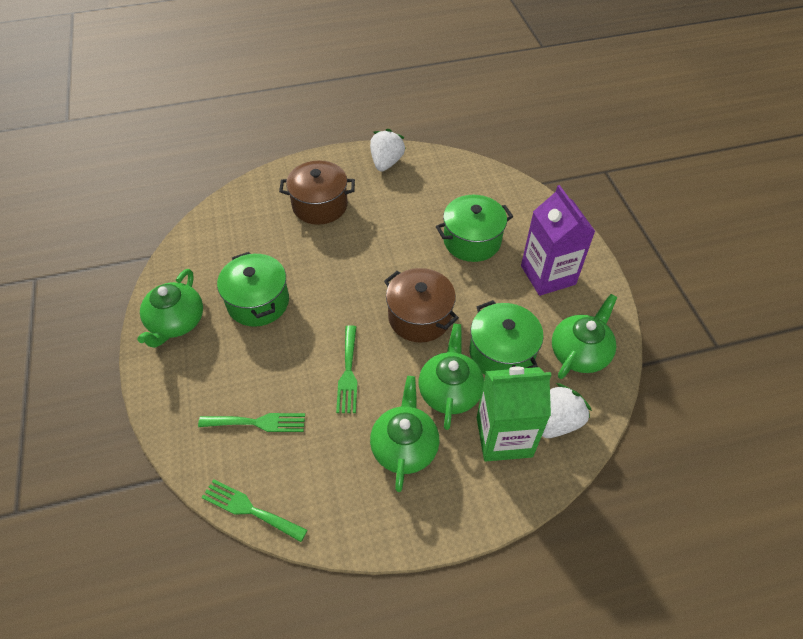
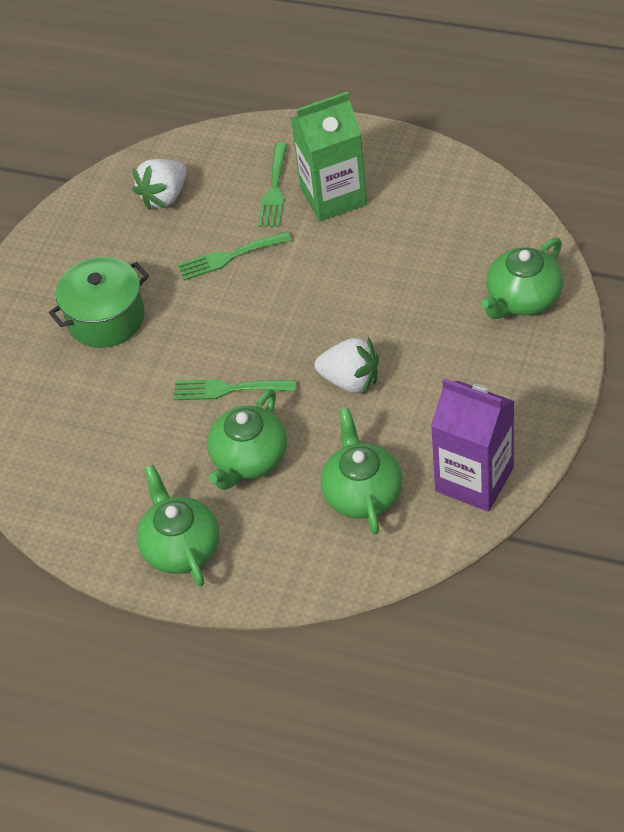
brown pot: 2 -> 0
green pot: 3 -> 1

